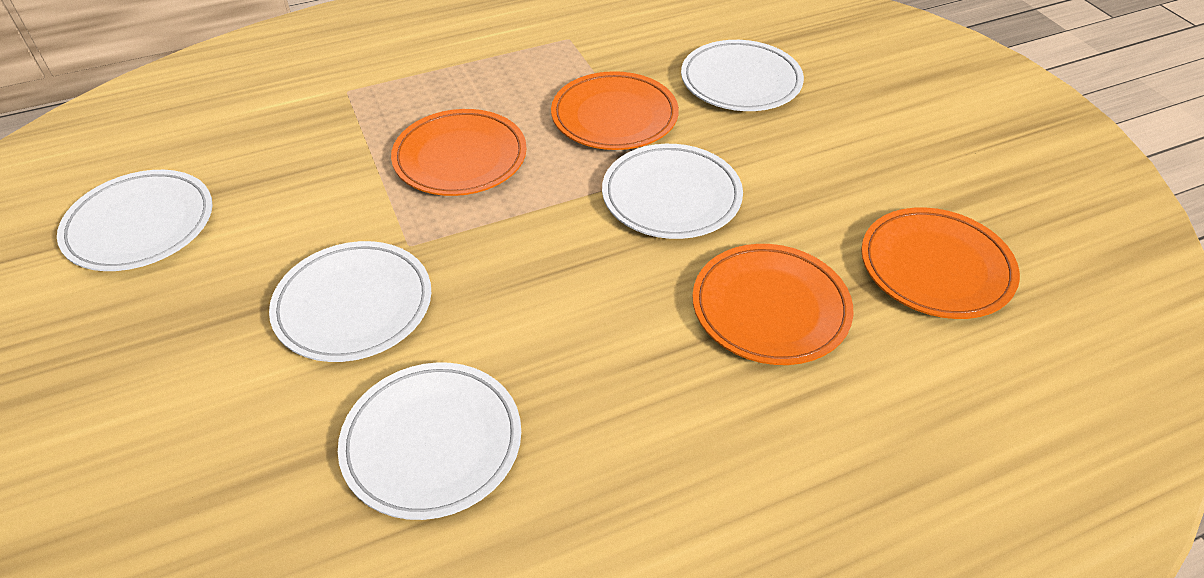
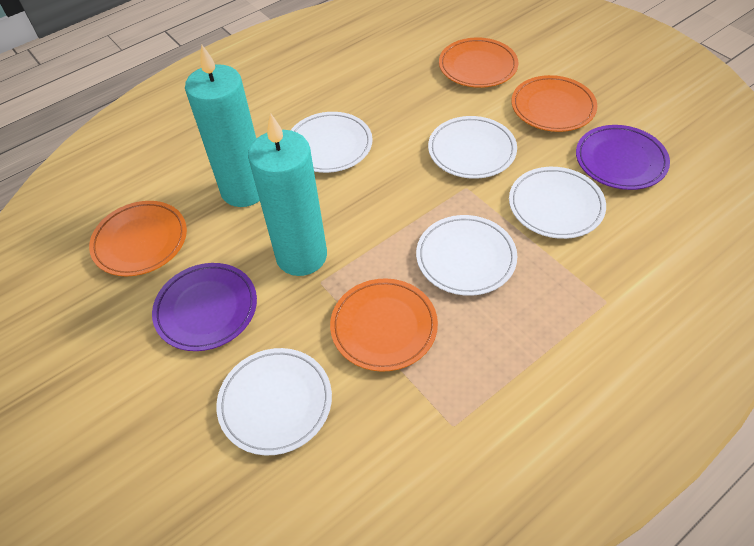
purple plate: 0 -> 2
turquoise candle: 0 -> 2

